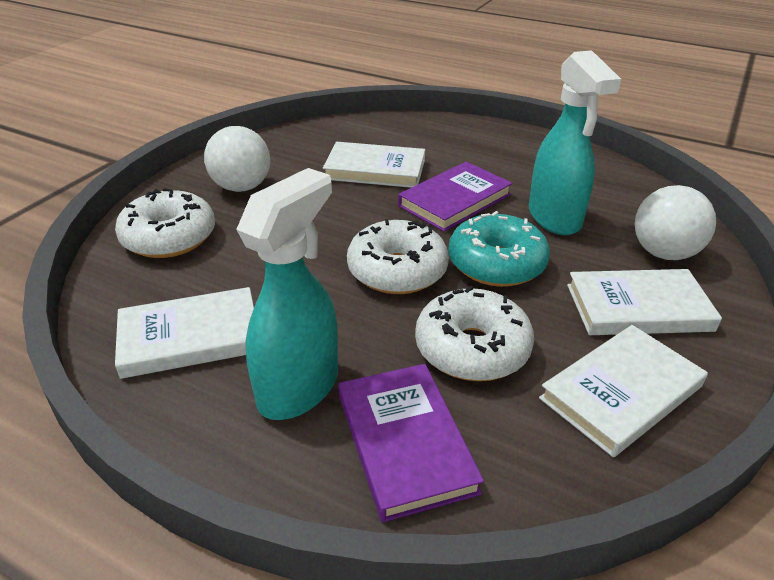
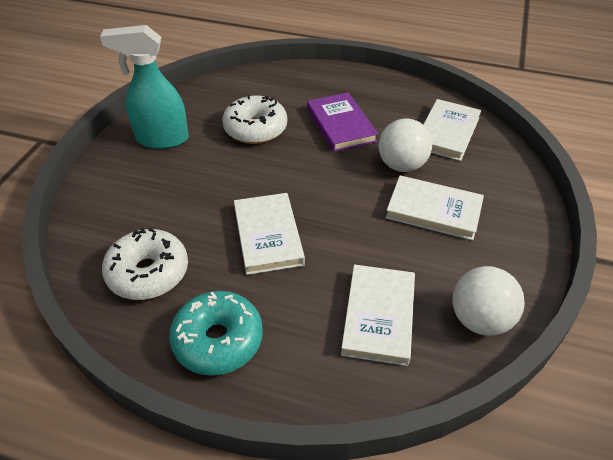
purple book: 2 -> 1
turquoise spray bottle: 2 -> 1
white donut: 3 -> 2

